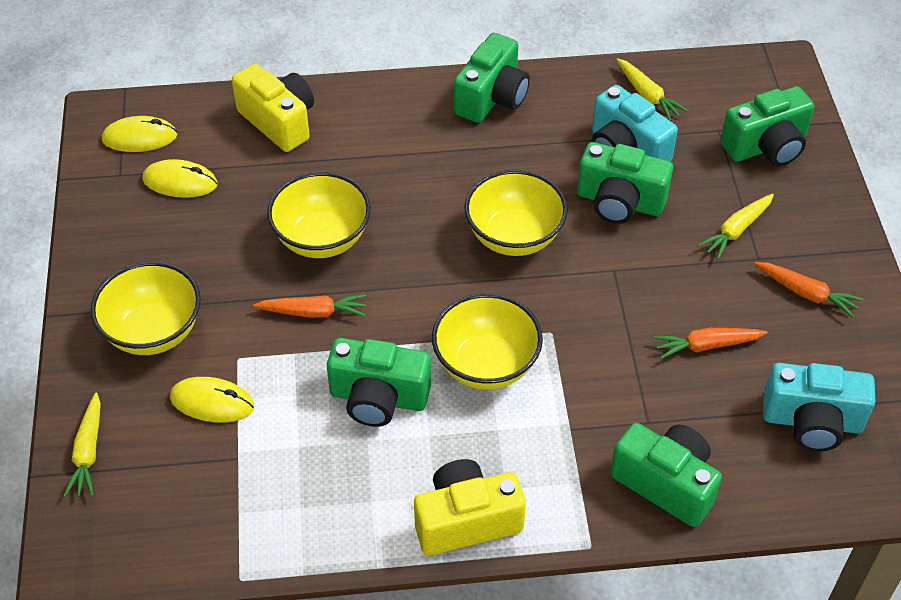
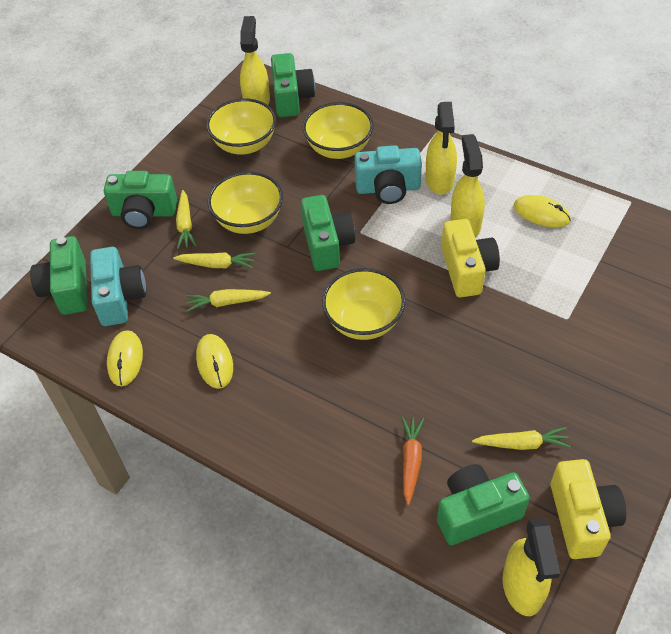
orange carrot: 3 -> 1
yellow carrot: 3 -> 4
yellow spray bottle: 0 -> 4

